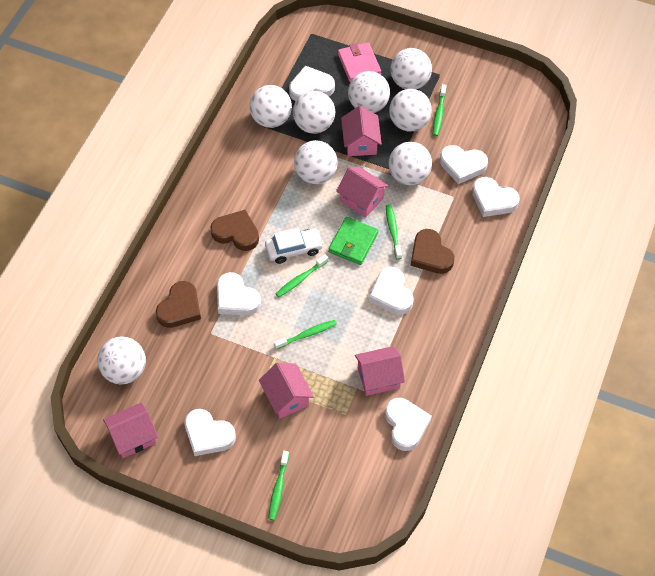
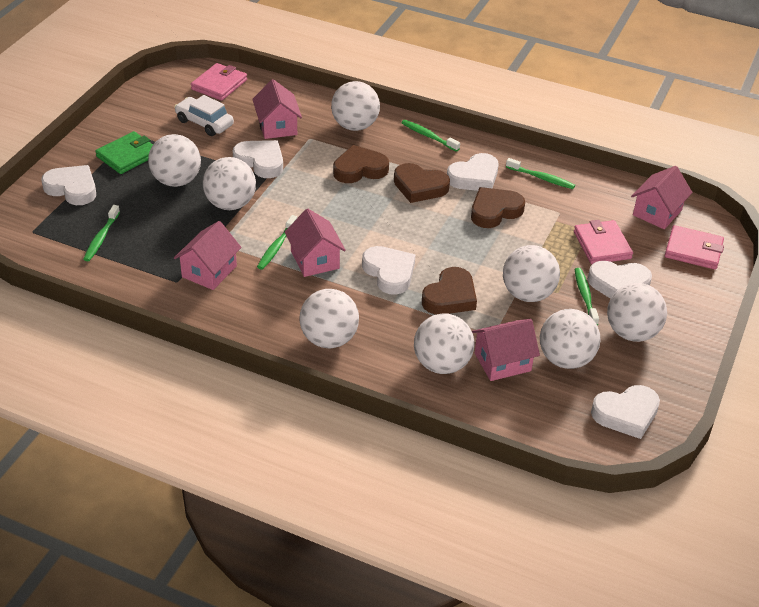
brown heart: 3 -> 4
pink wallet: 1 -> 3
white heart: 7 -> 6

